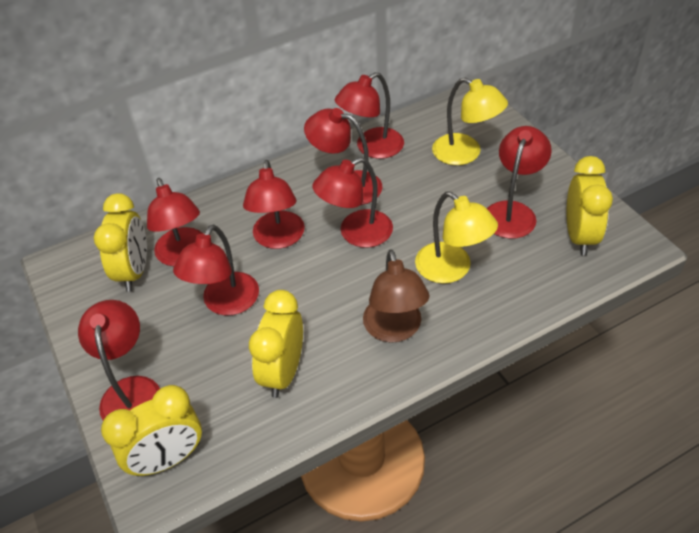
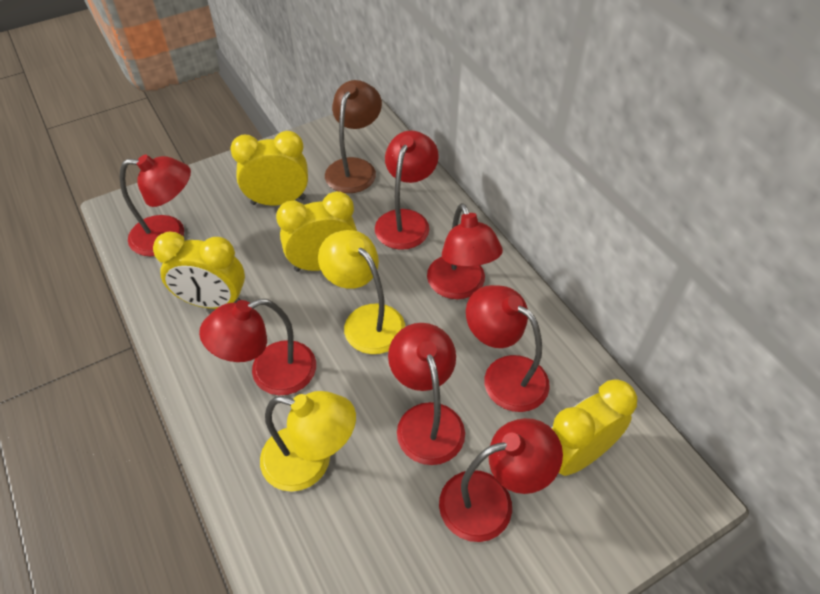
red lamp: 8 -> 7

